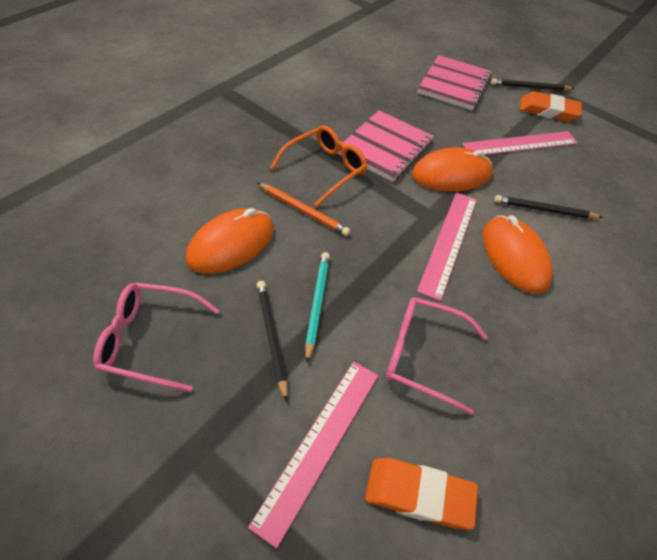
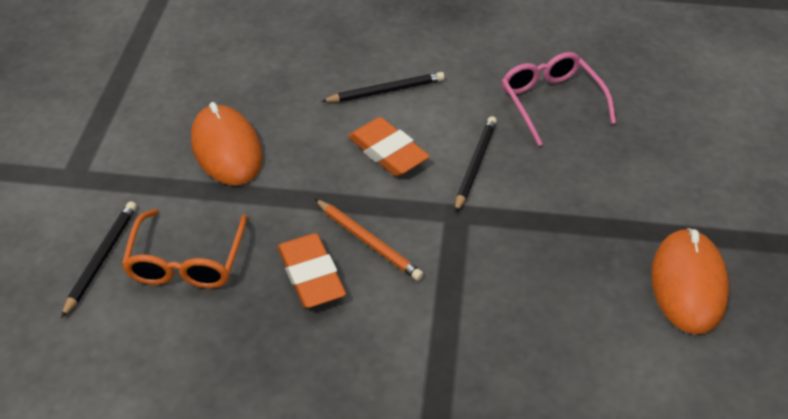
orange mouse: 3 -> 2
pink glasses: 2 -> 1
pink notebook: 2 -> 0
pink ruler: 3 -> 0
turquoise pencil: 1 -> 0

